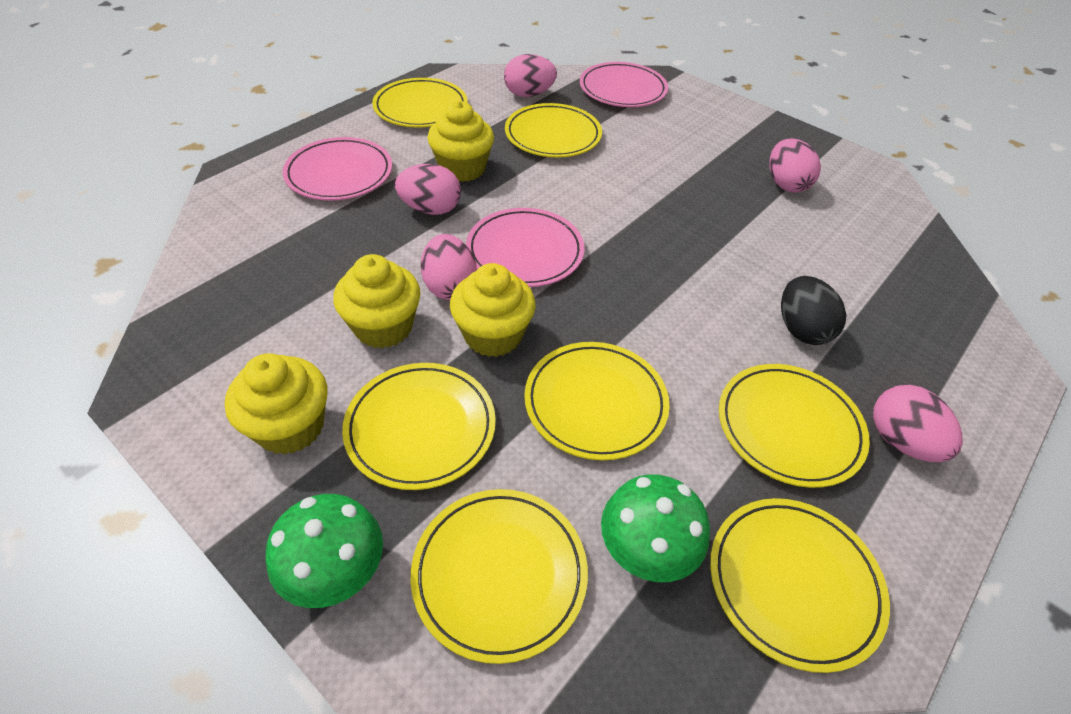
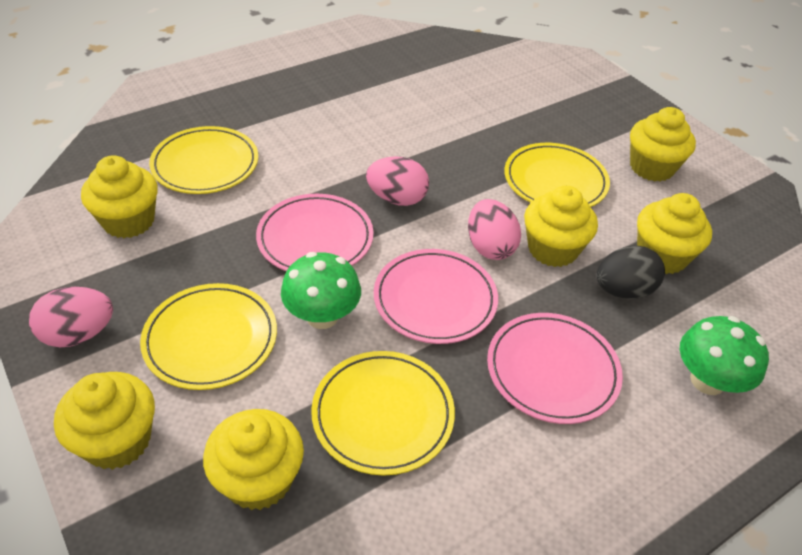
pink egg: 5 -> 3
yellow cupcake: 4 -> 6
yellow plate: 7 -> 4

